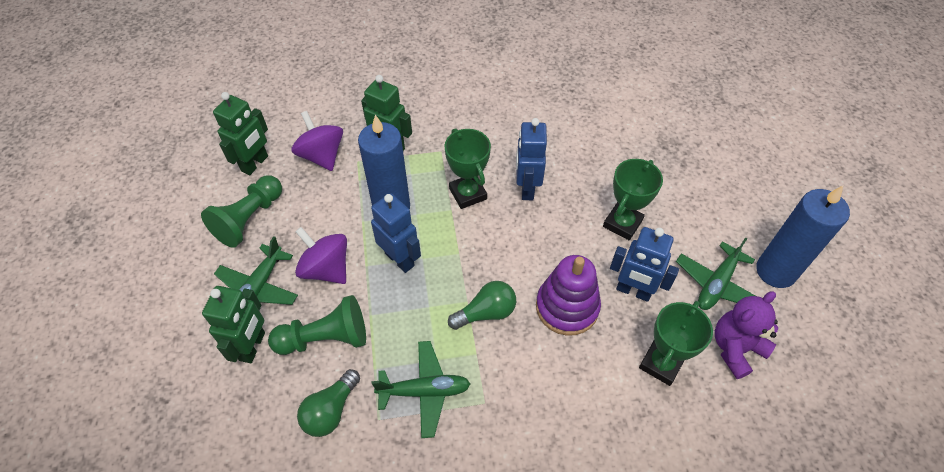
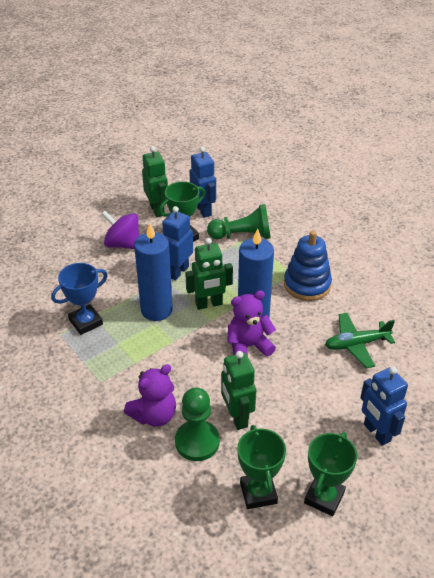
blue stacking toy: 0 -> 1
blue trophy: 0 -> 1
green light bulb: 2 -> 0
green plane: 3 -> 1
purple spinning top: 2 -> 1
purple stacking toy: 1 -> 0
purple teddy bear: 1 -> 2

